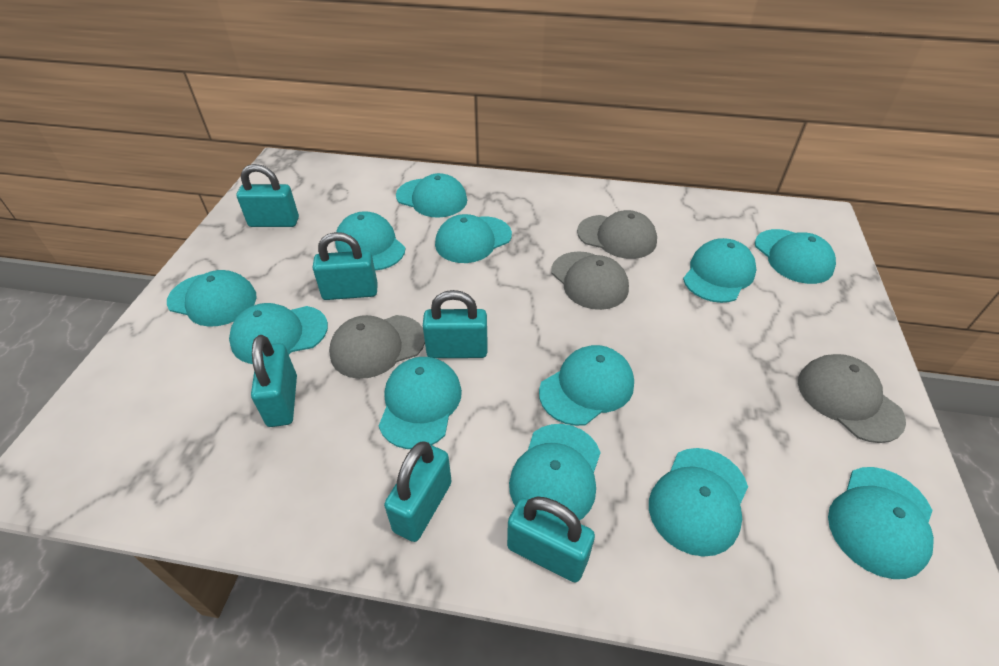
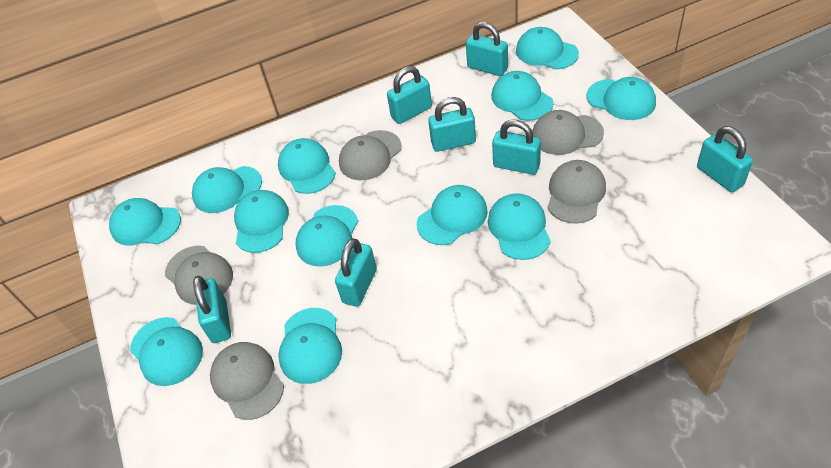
grey cap: 4 -> 5
turquoise padlock: 6 -> 7

